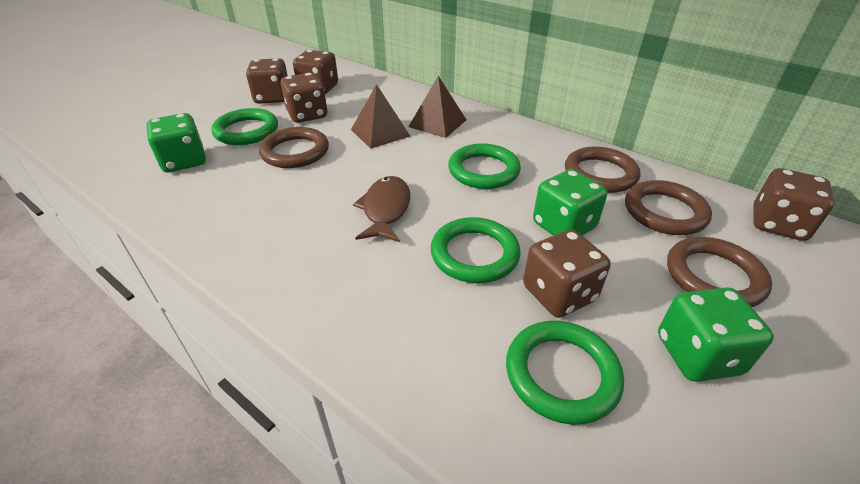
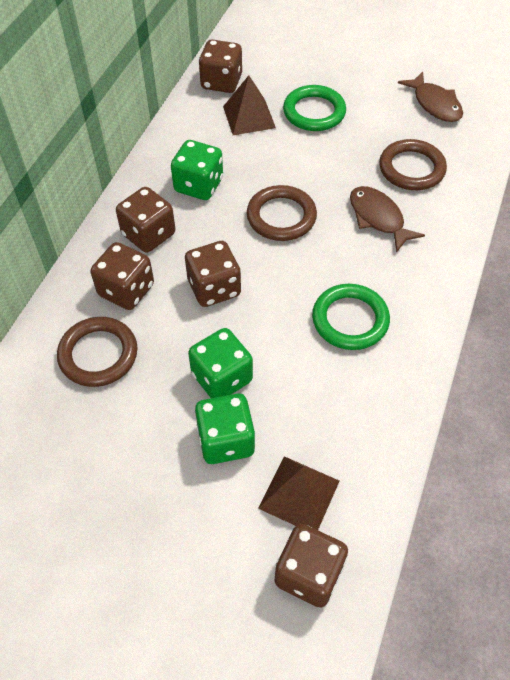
brown fish: 1 -> 2
brown ring: 4 -> 3
green ring: 4 -> 2

